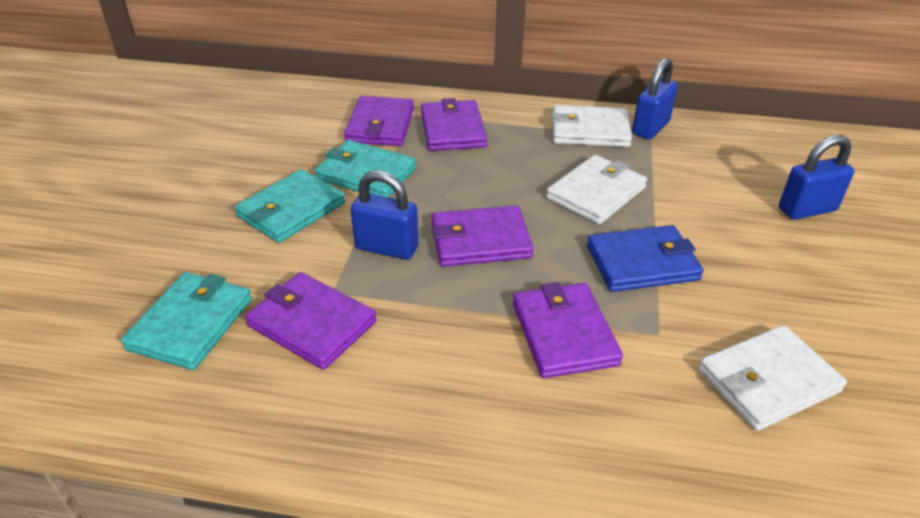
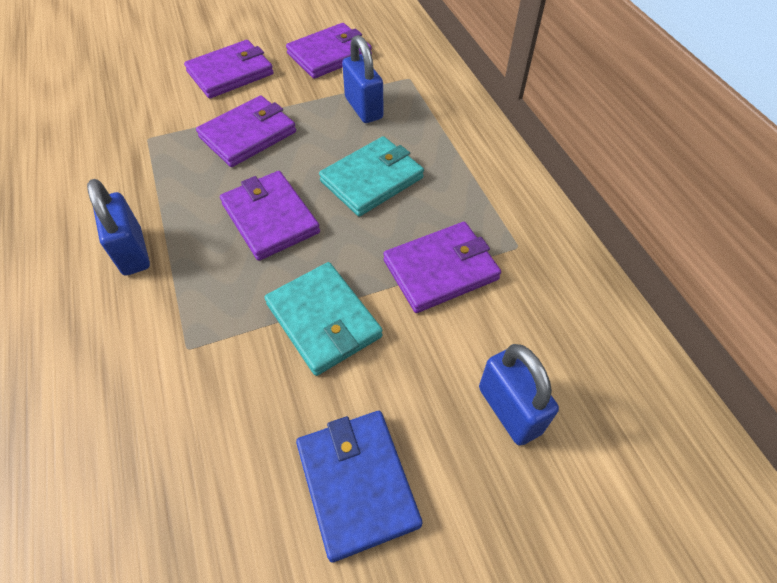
turquoise wallet: 3 -> 2
white wallet: 3 -> 0

